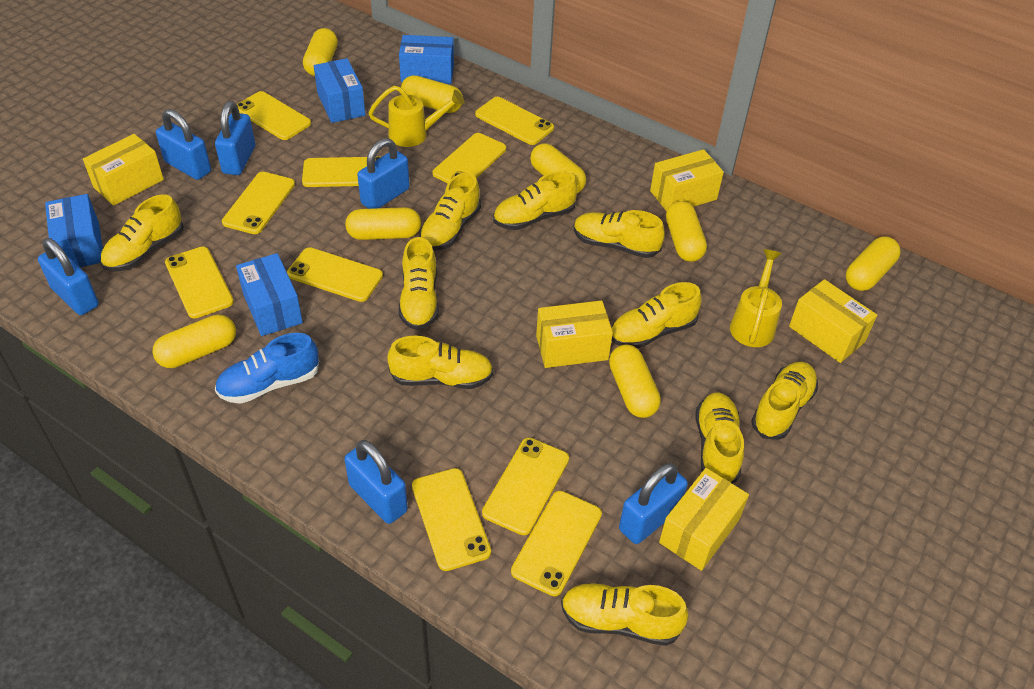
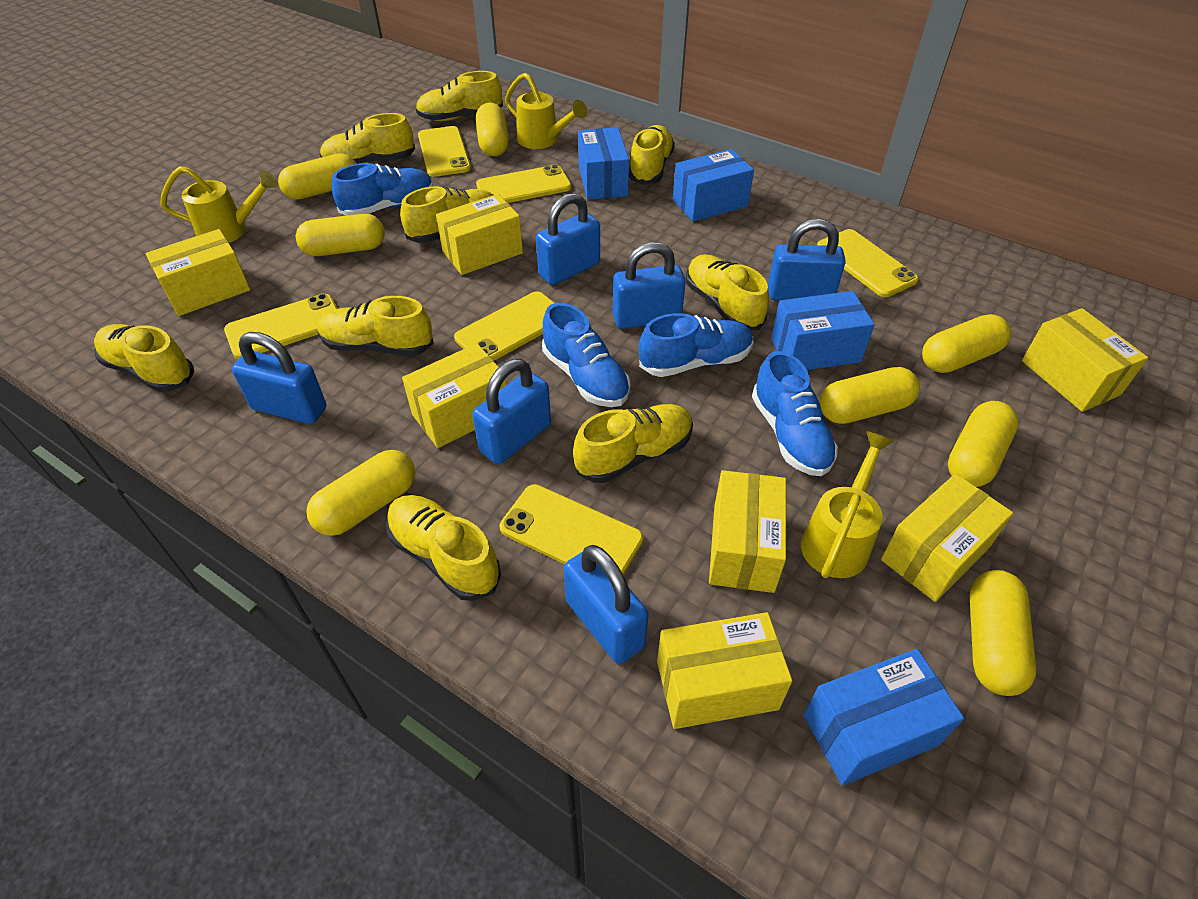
blue shoe: 1 -> 4
yellow box: 5 -> 7
yellow phone: 10 -> 6
yellow shoe: 10 -> 9
yellow watering can: 2 -> 3

